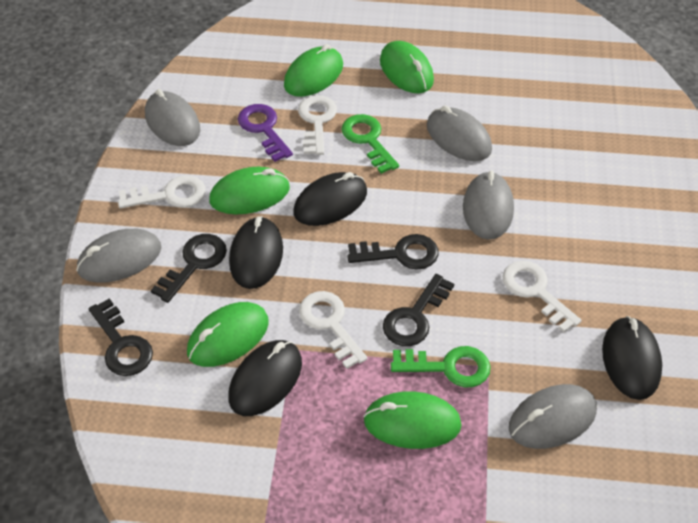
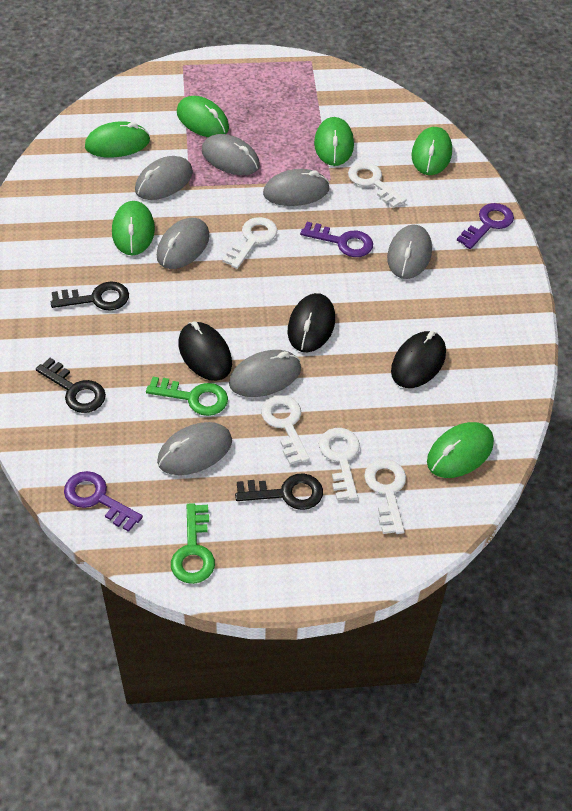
black key: 4 -> 3
black mouse: 4 -> 3
green mouse: 5 -> 6
grey mouse: 5 -> 7
purple key: 1 -> 3
white key: 4 -> 5

